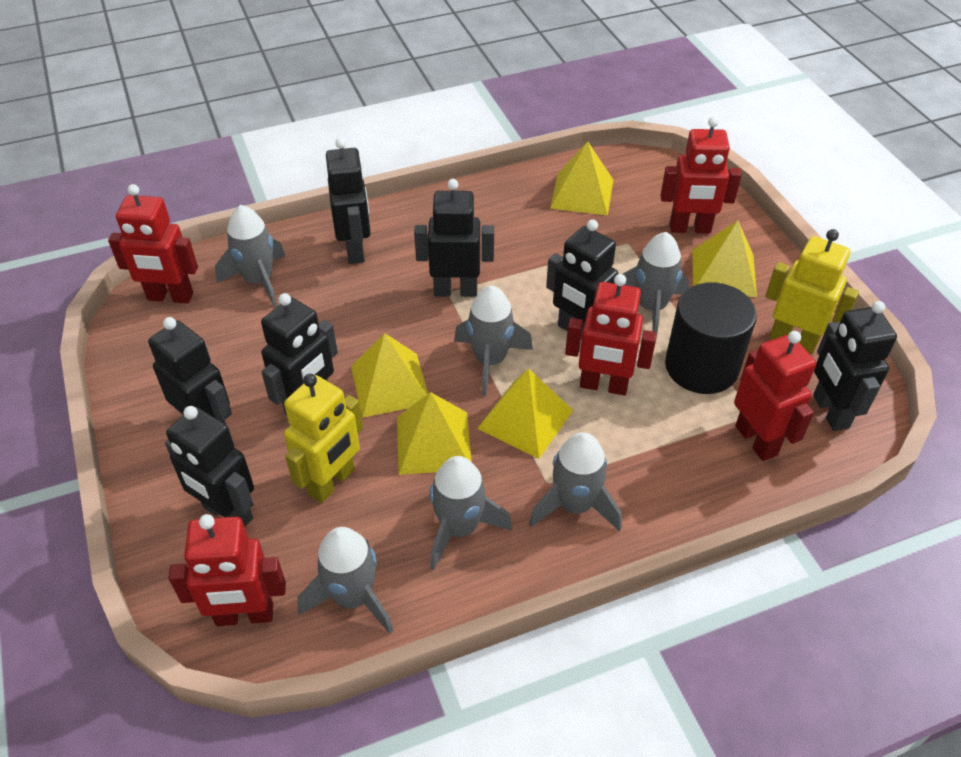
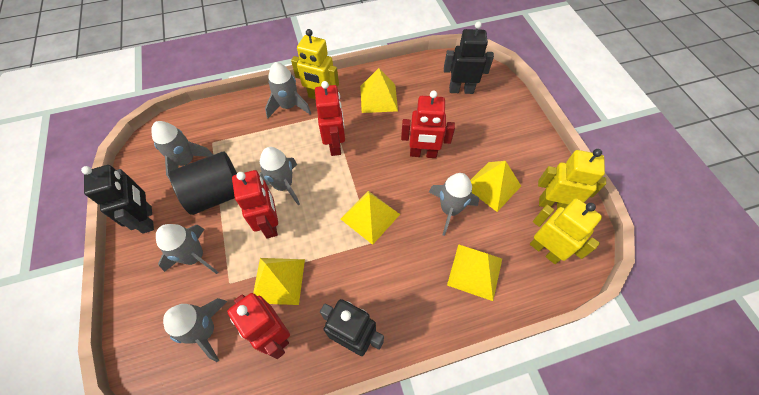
black robot: 7 -> 3
red robot: 5 -> 4
yellow robot: 2 -> 3

